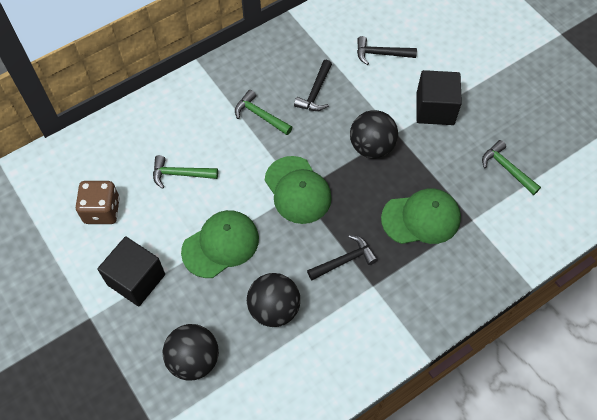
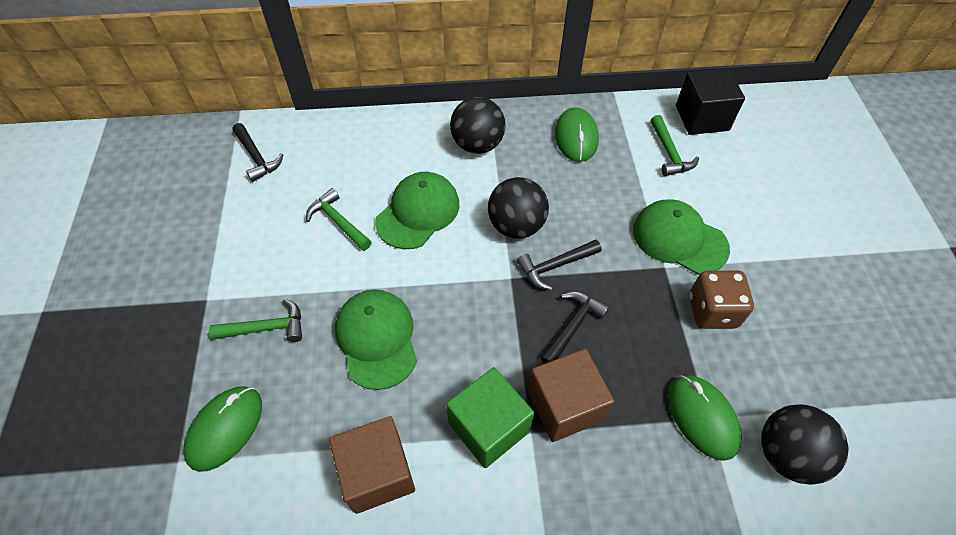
black cube: 2 -> 1
brown cube: 0 -> 2
green cube: 0 -> 1
green mouse: 0 -> 3

